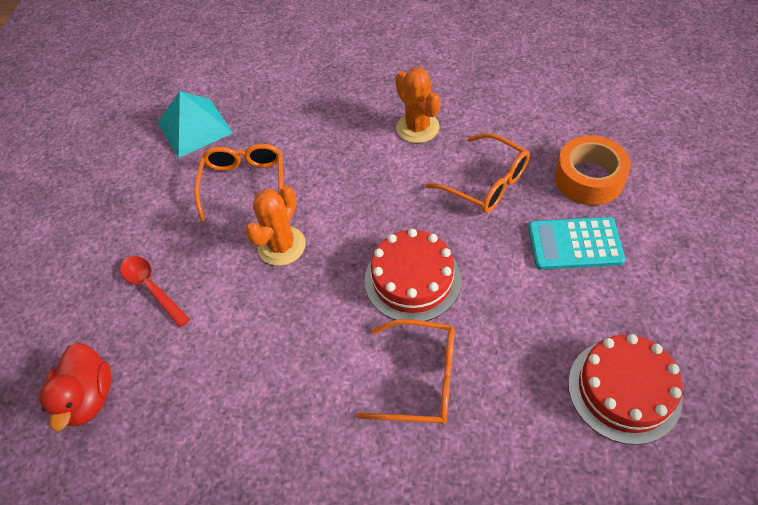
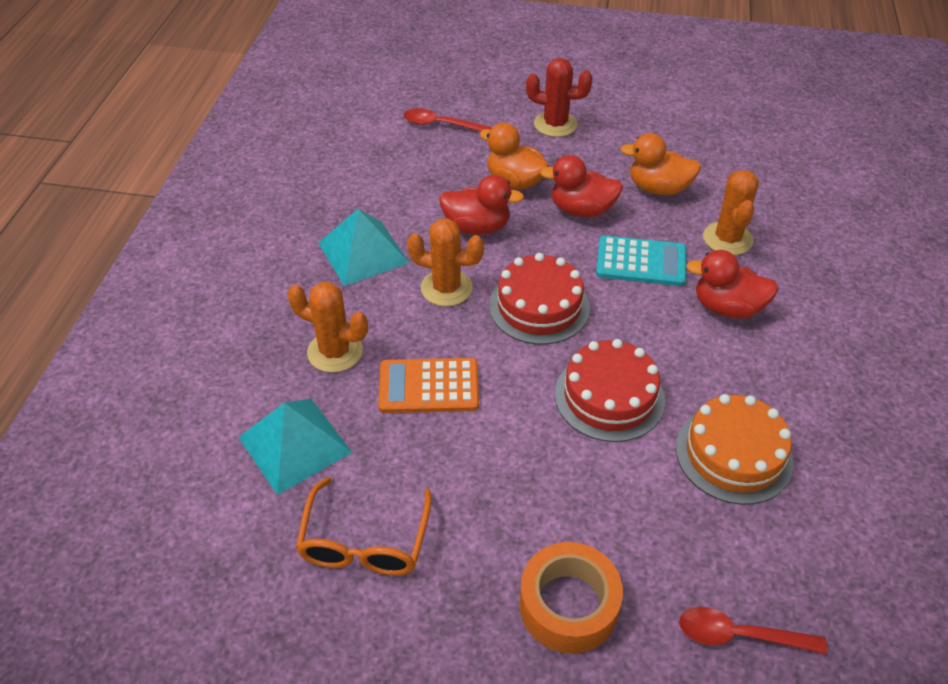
orange cactus: 2 -> 3
orange cake: 0 -> 1
orange calculator: 0 -> 1
orange duck: 0 -> 2
orange glasses: 3 -> 1
red cactus: 0 -> 1
red duck: 1 -> 3
red spoon: 1 -> 2
turquoise pyramid: 1 -> 2

